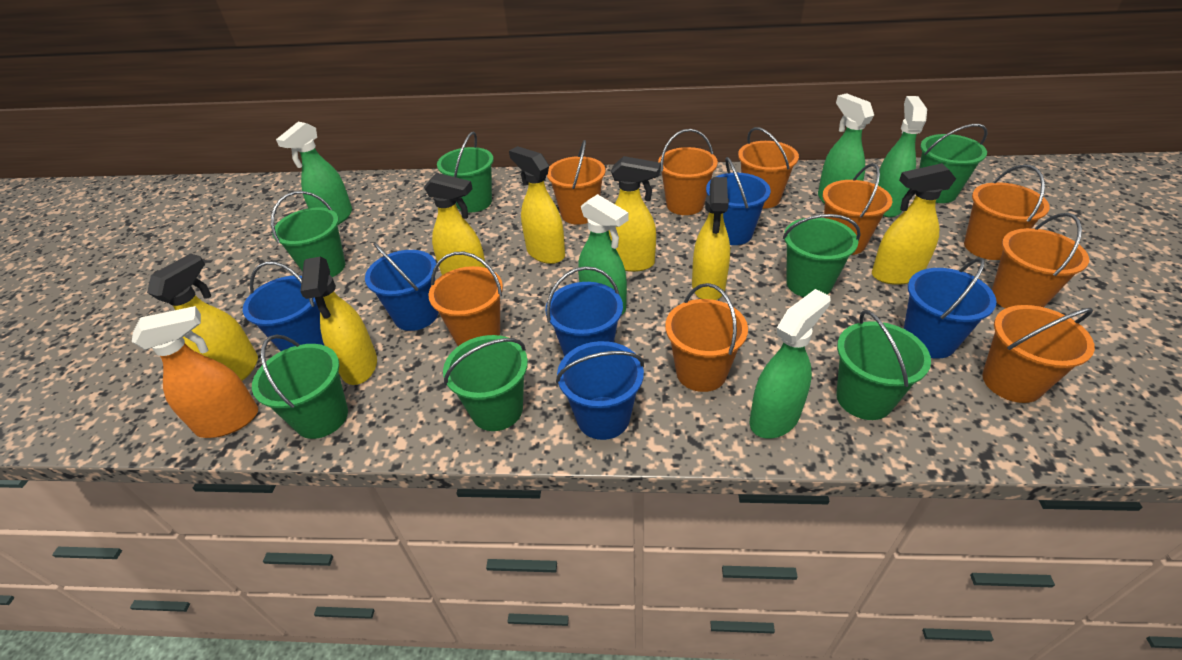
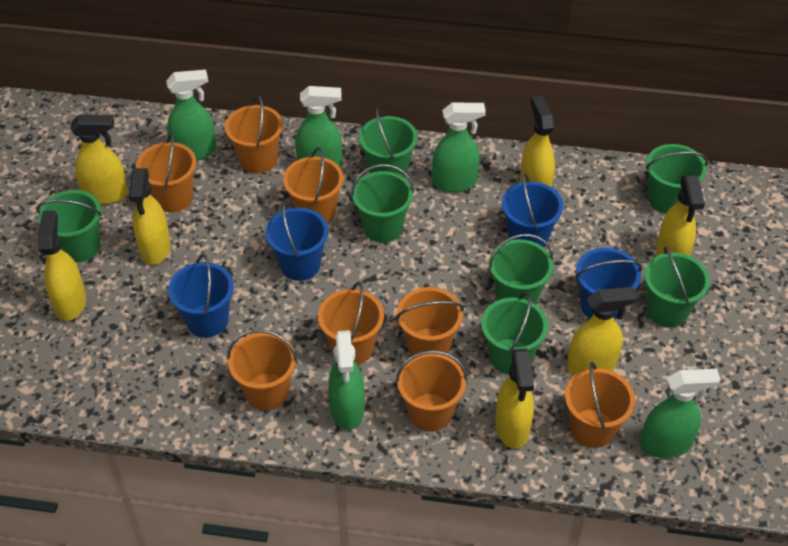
blue bucket: 6 -> 4
orange bucket: 9 -> 8
orange spray bottle: 1 -> 0

